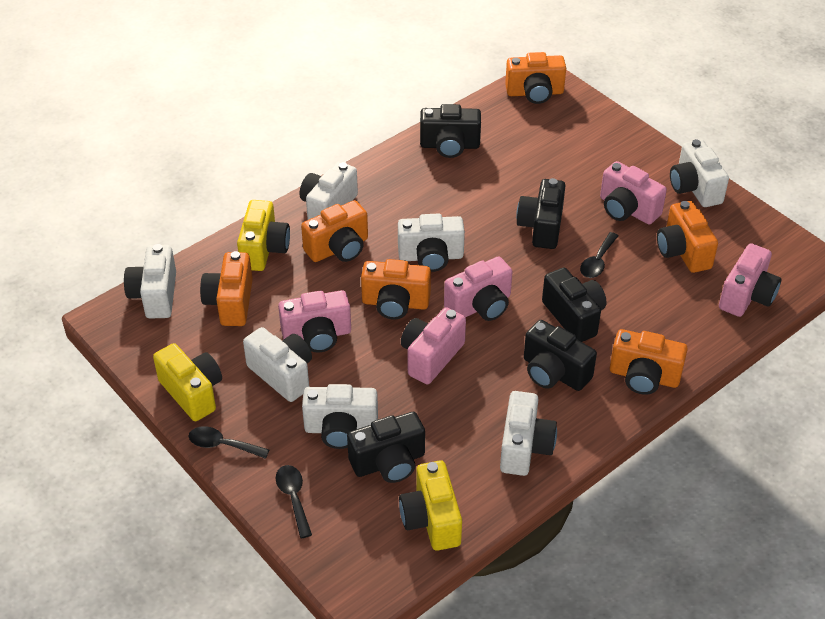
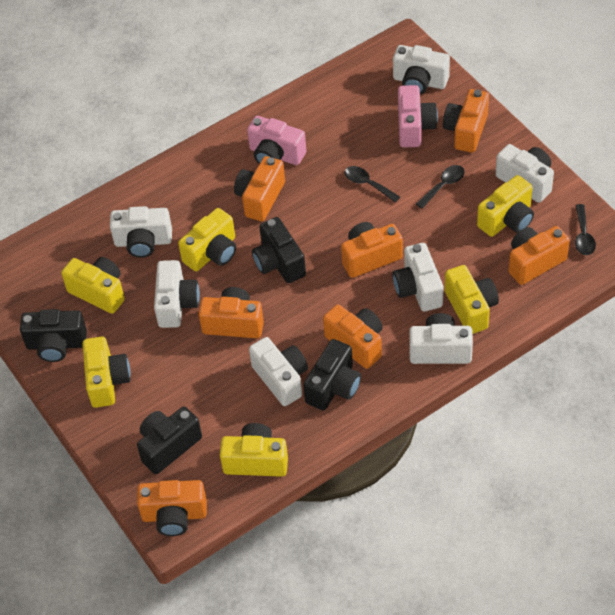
black camera: 5 -> 4
orange camera: 6 -> 7
pink camera: 5 -> 2
yellow camera: 3 -> 6

